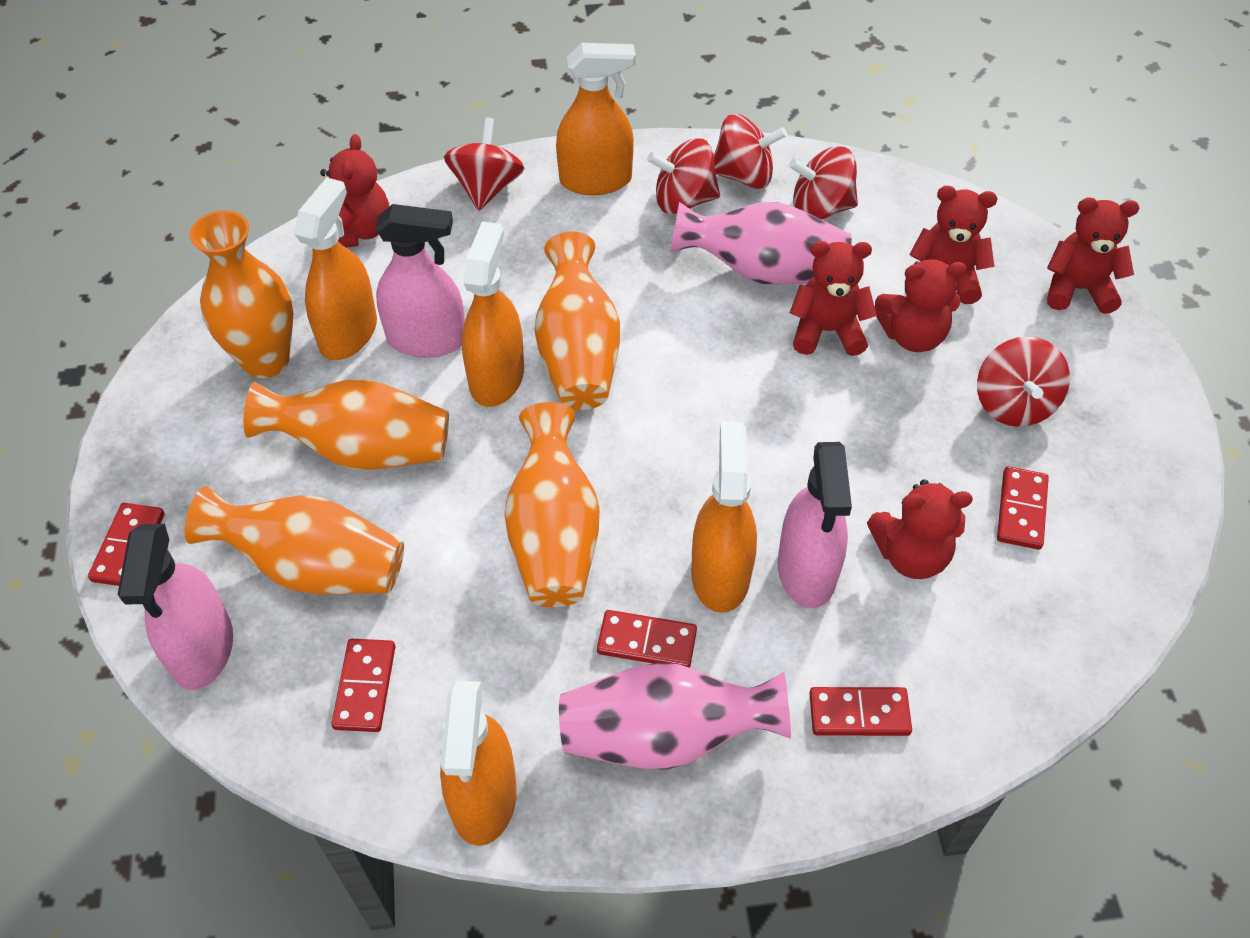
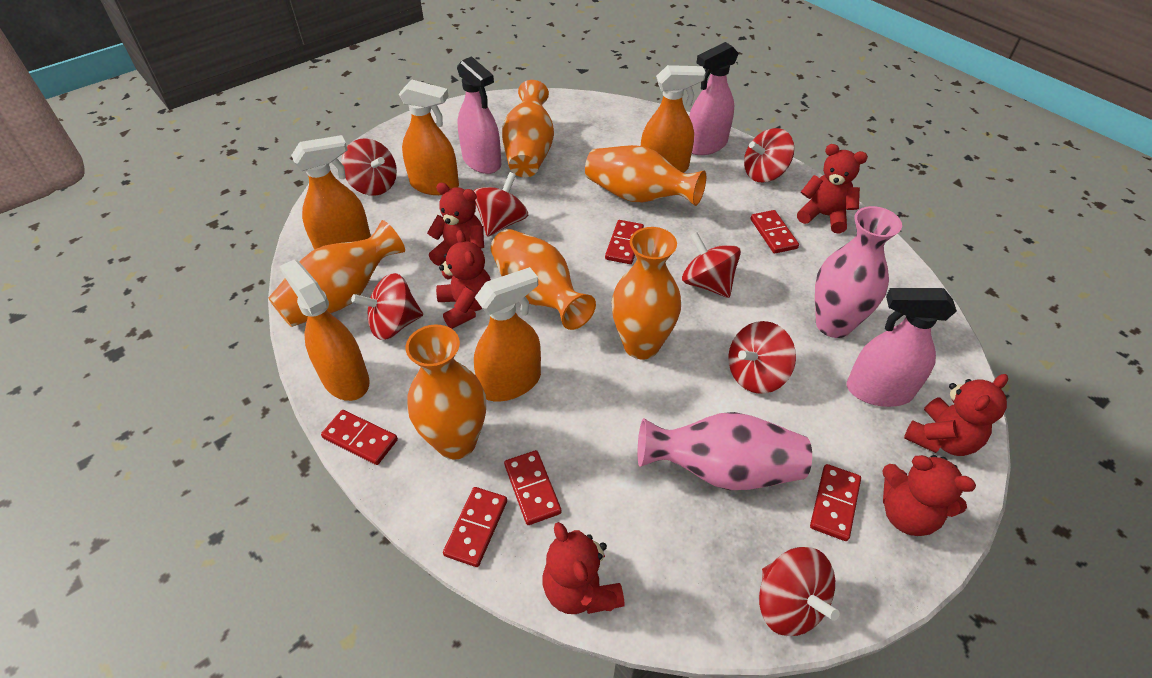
orange vase: 5 -> 6
red domino: 5 -> 6
red spinning top: 5 -> 7

